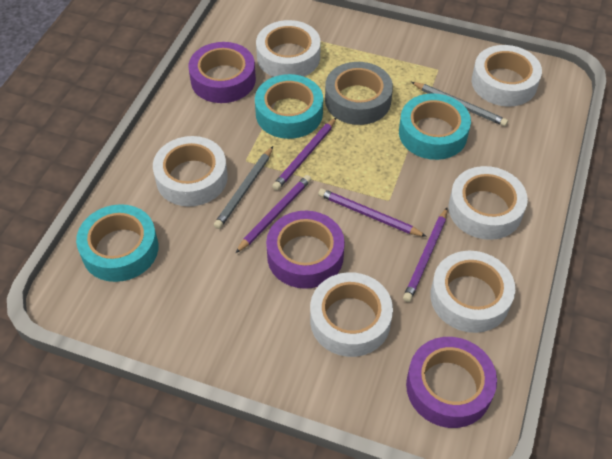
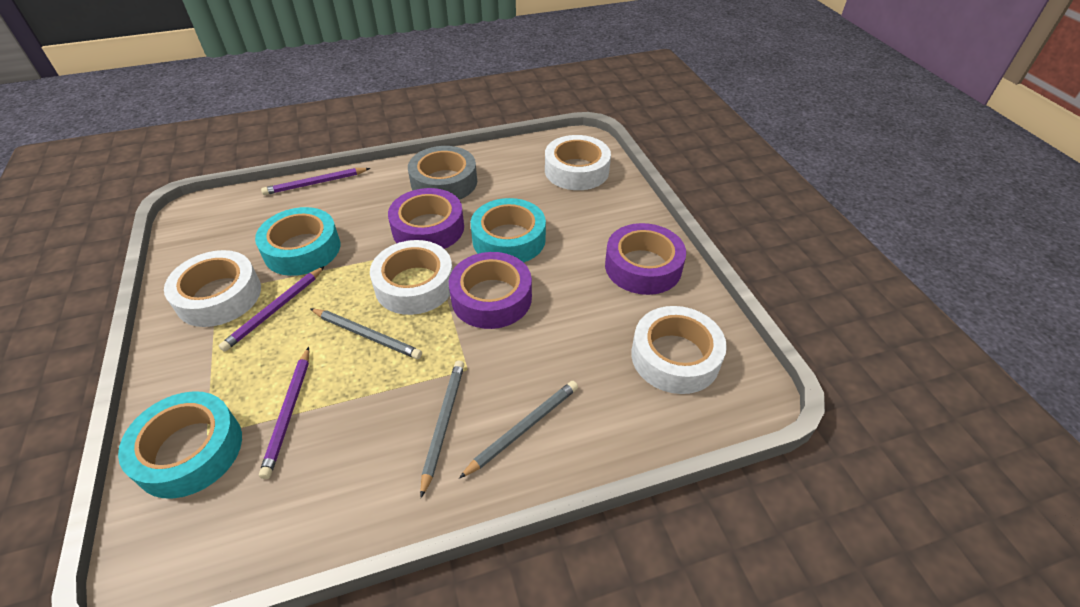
grey pencil: 2 -> 3
purple pencil: 4 -> 3
white tape: 6 -> 4

